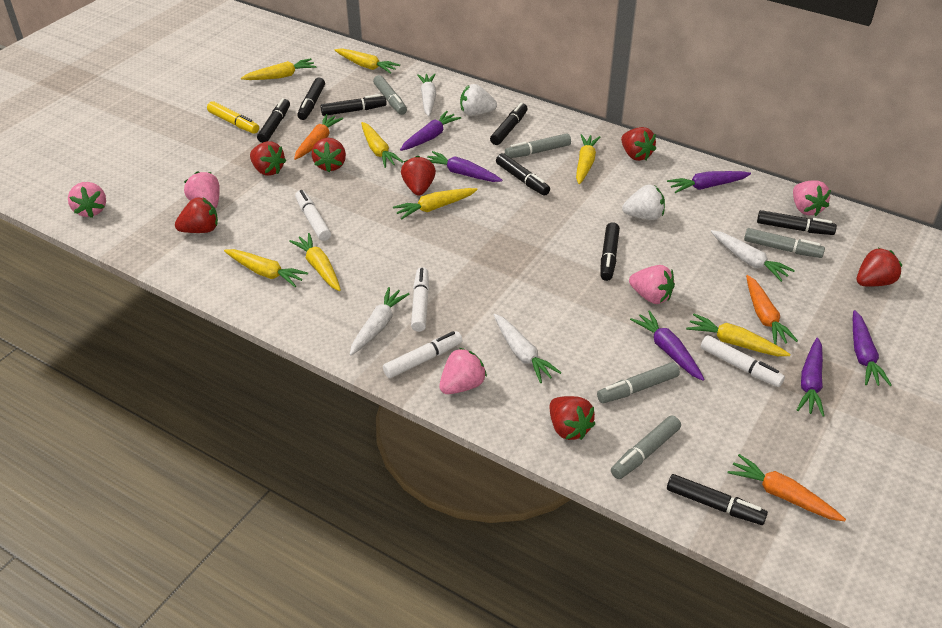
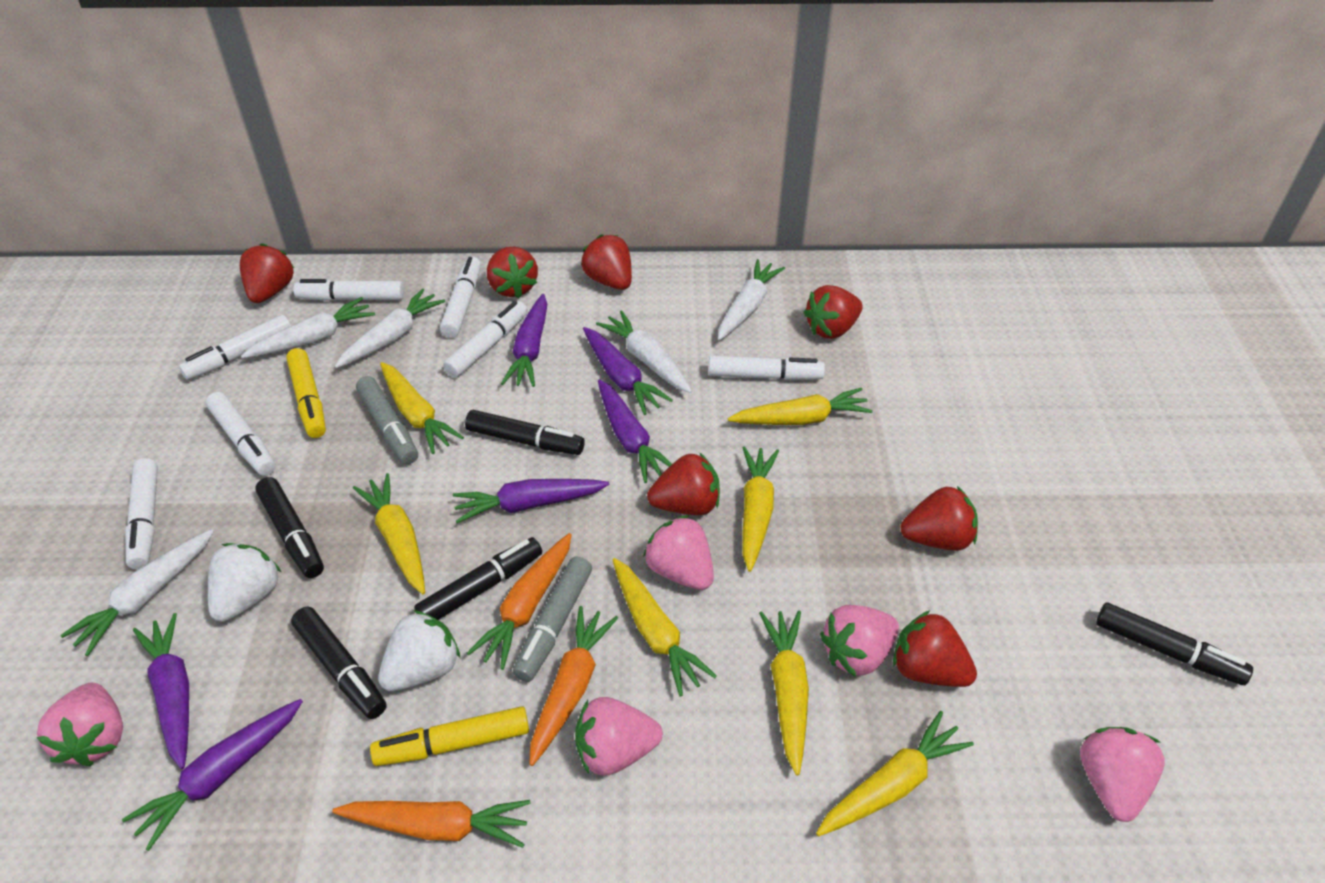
black marker: 8 -> 5
grey marker: 5 -> 2
white carrot: 4 -> 5
white marker: 4 -> 7
yellow carrot: 8 -> 7
yellow marker: 1 -> 2

